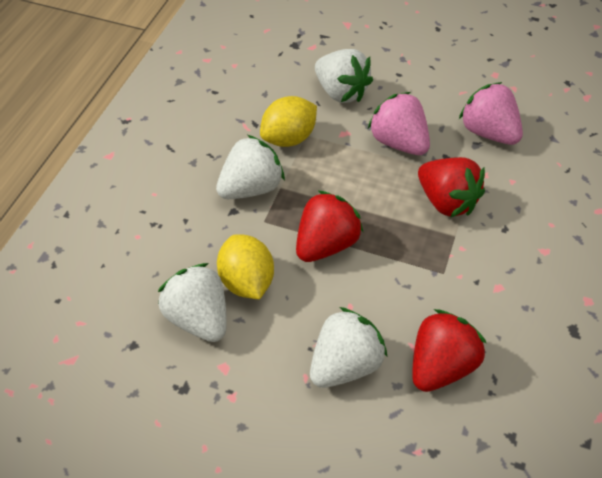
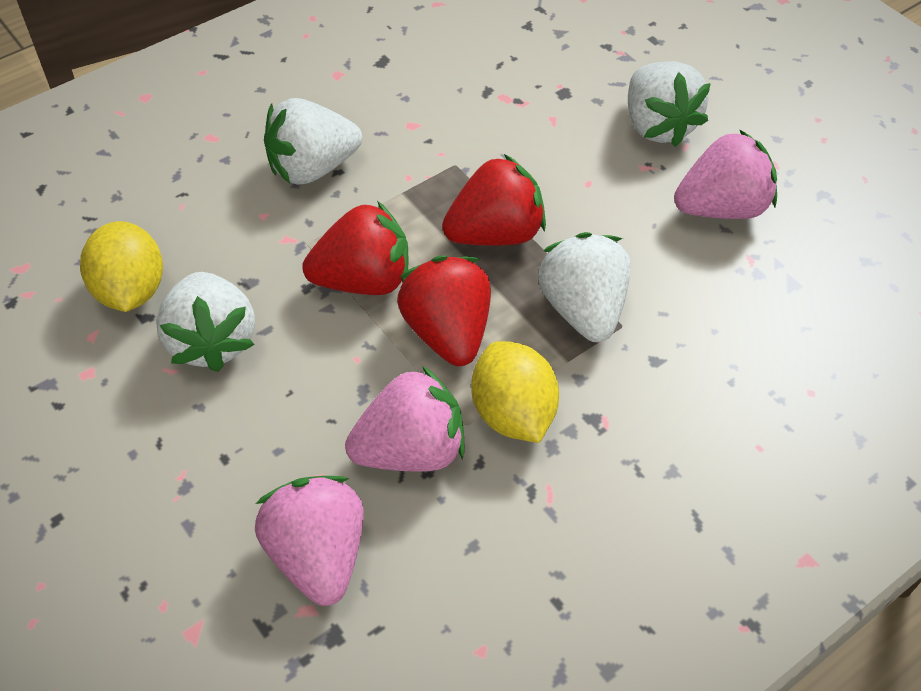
pink strawberry: 2 -> 3

